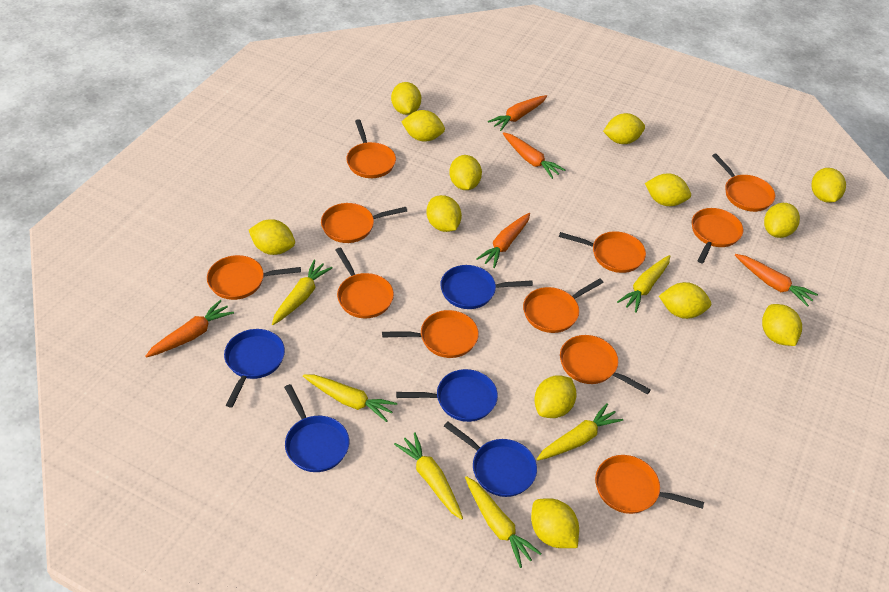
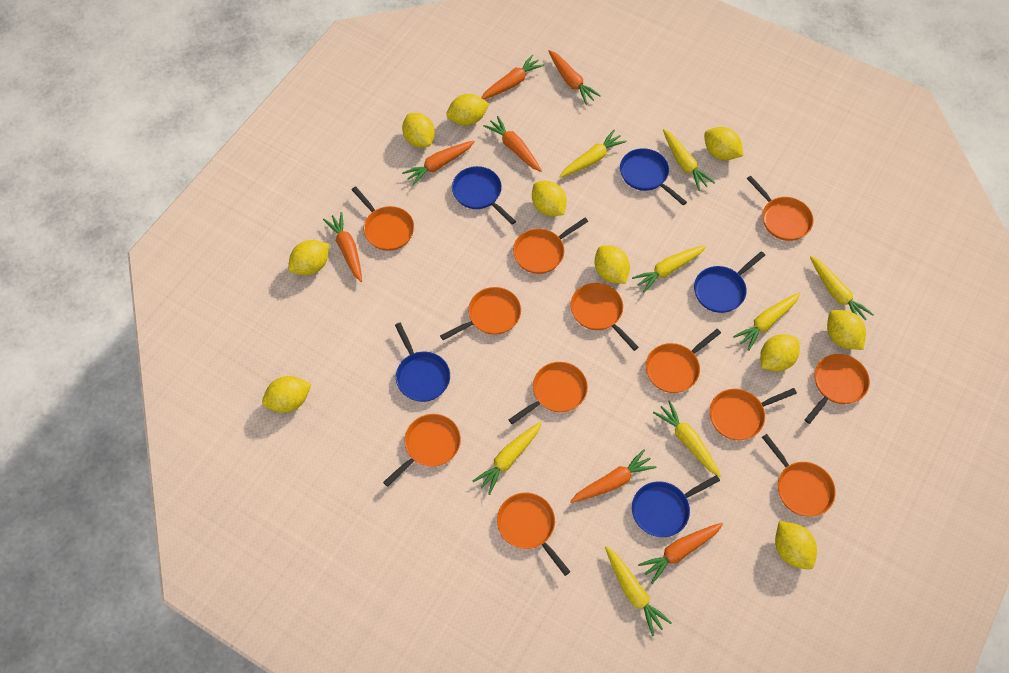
orange carrot: 5 -> 7
orange pan: 11 -> 12
yellow carrot: 6 -> 8
yellow lemon: 13 -> 10

